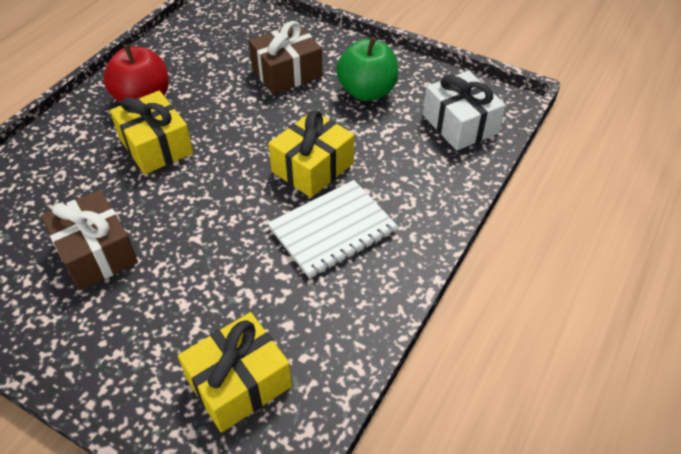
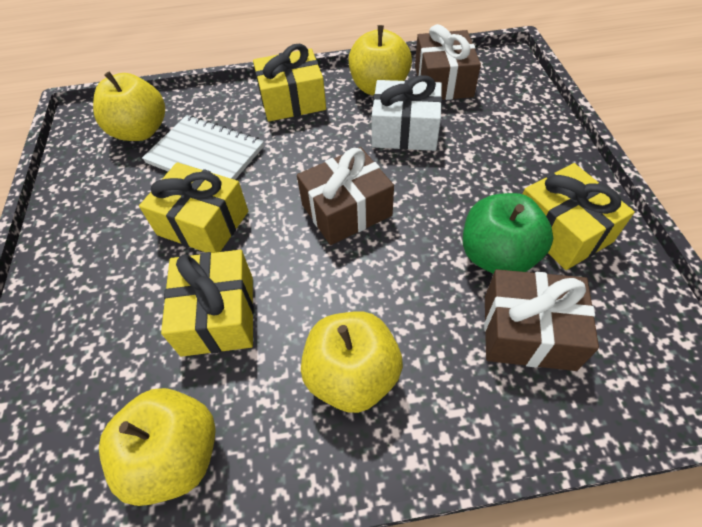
brown gift: 2 -> 3
red apple: 1 -> 0
yellow apple: 0 -> 4
yellow gift: 3 -> 4

